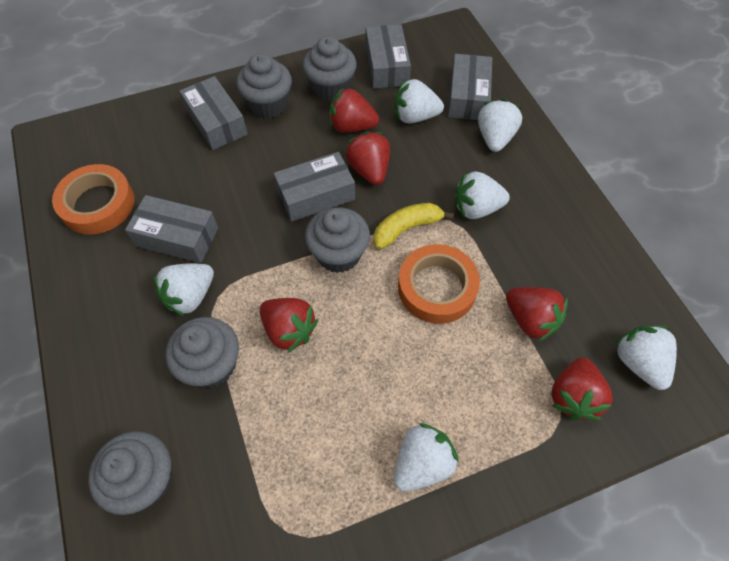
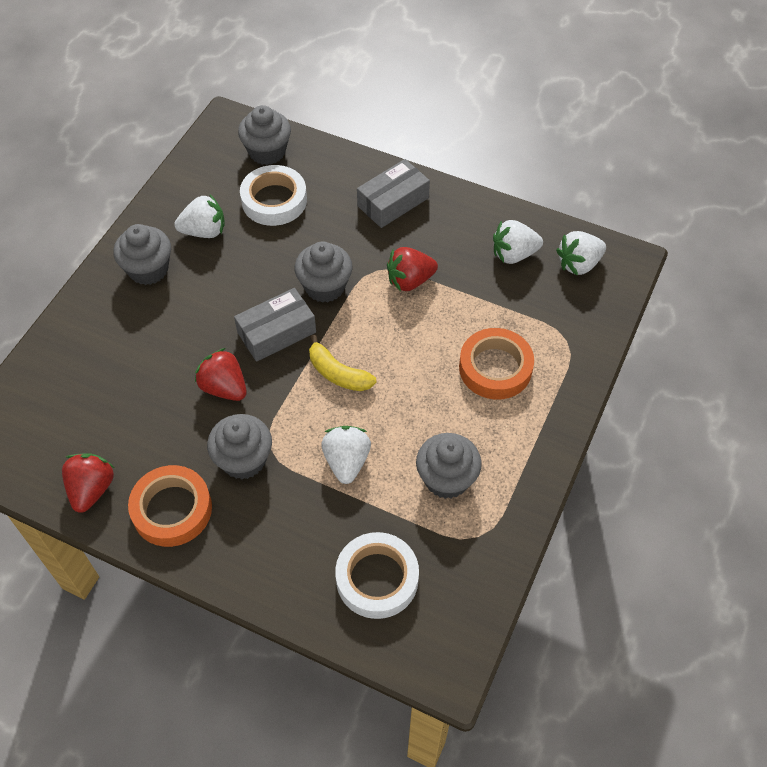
grey box: 5 -> 2
red strawberry: 5 -> 3
white strawberry: 6 -> 4
white tape: 0 -> 2

